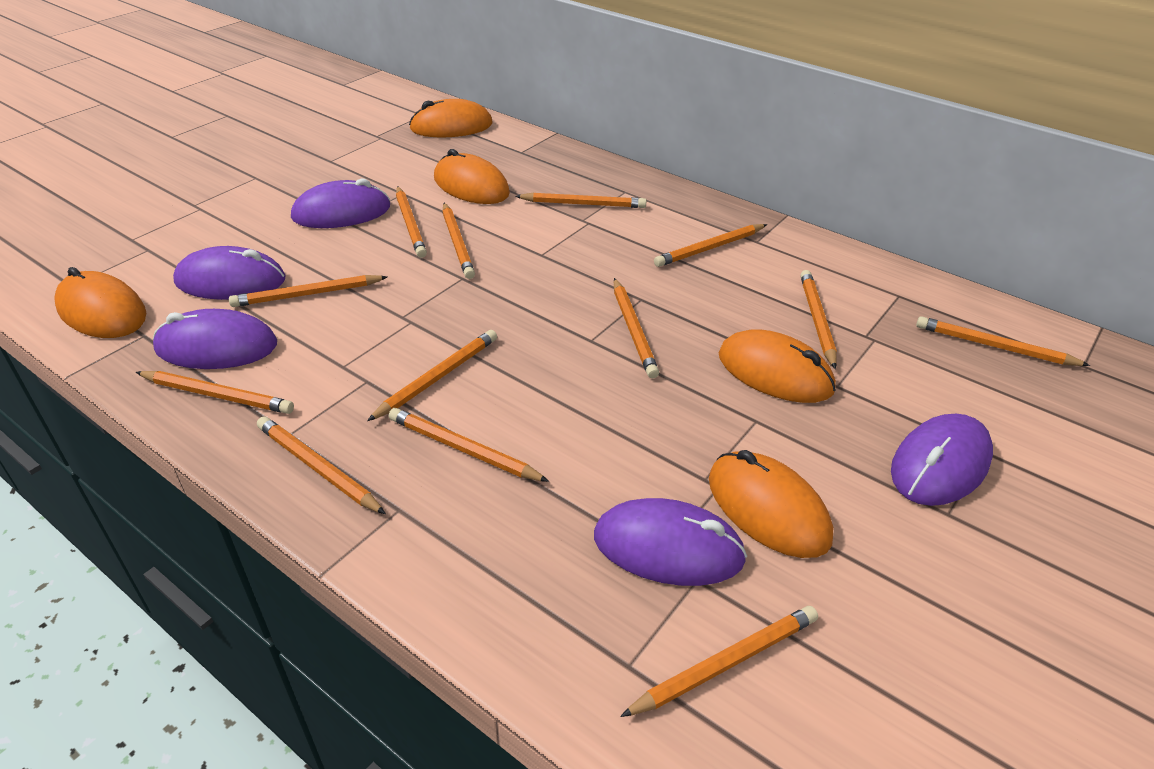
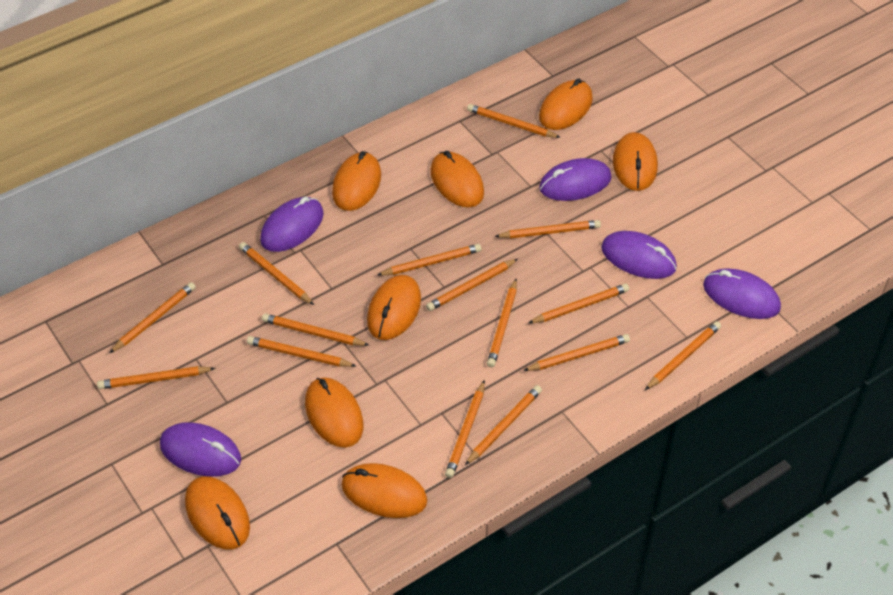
orange mouse: 5 -> 8
orange pencil: 13 -> 15

